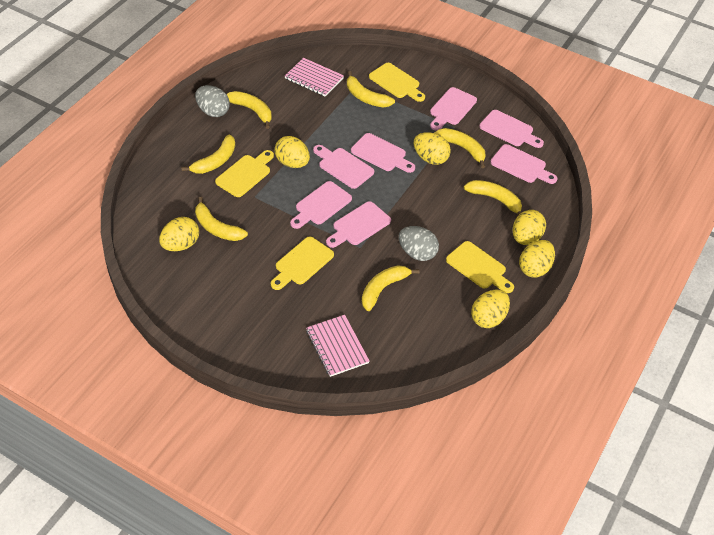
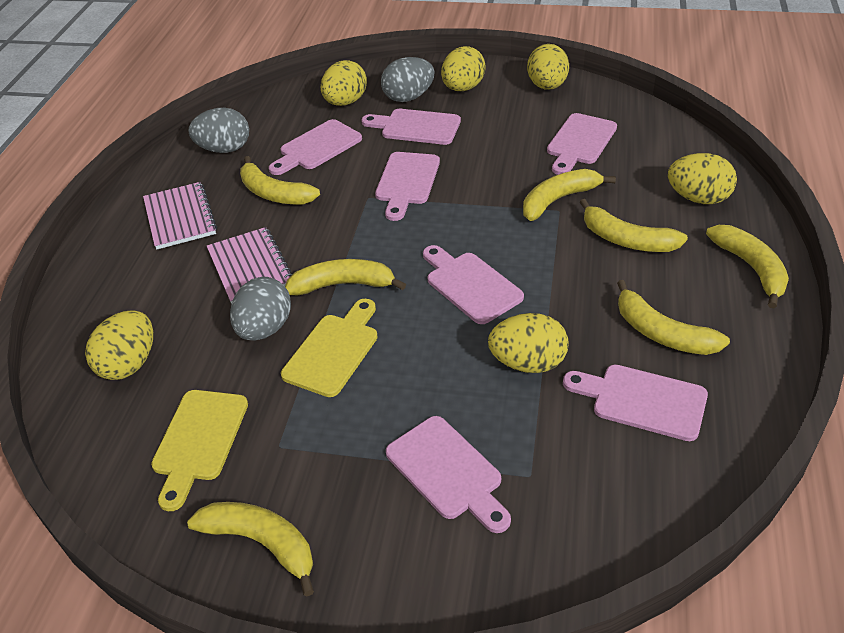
grey egg: 2 -> 3
yellow cutting board: 4 -> 2

